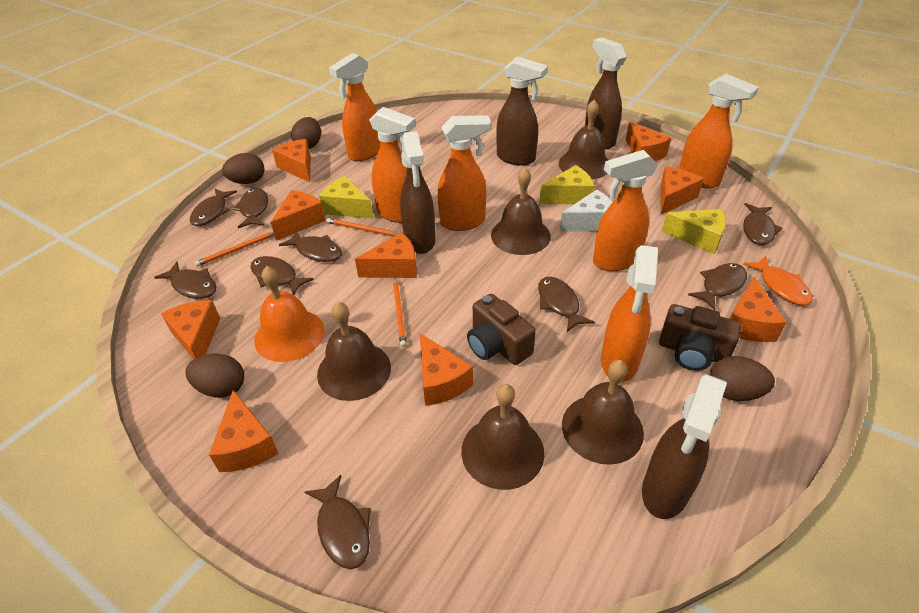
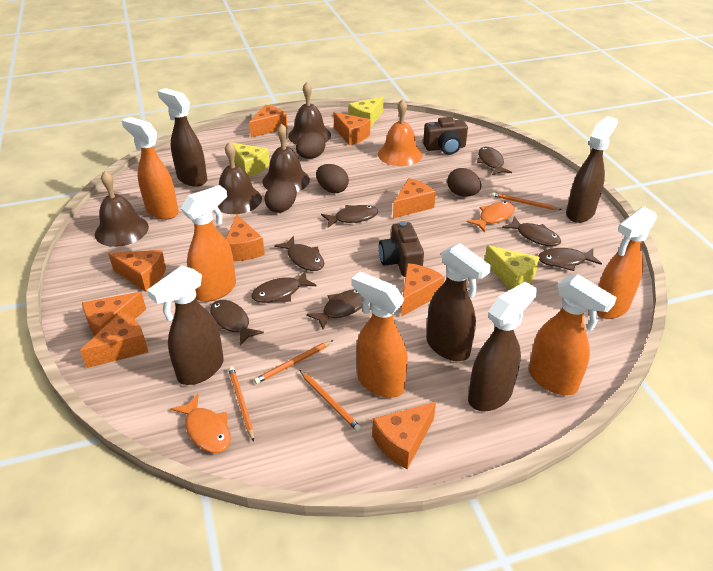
brown bell: 5 -> 4
brown fish: 9 -> 8
brown spray bottle: 4 -> 5
orange fish: 1 -> 2
orange pencil: 3 -> 4
orange spray bottle: 6 -> 5
white cheese: 1 -> 0

